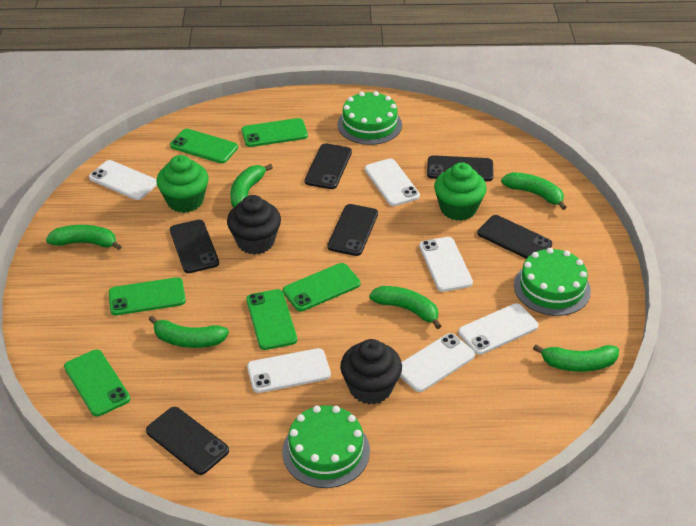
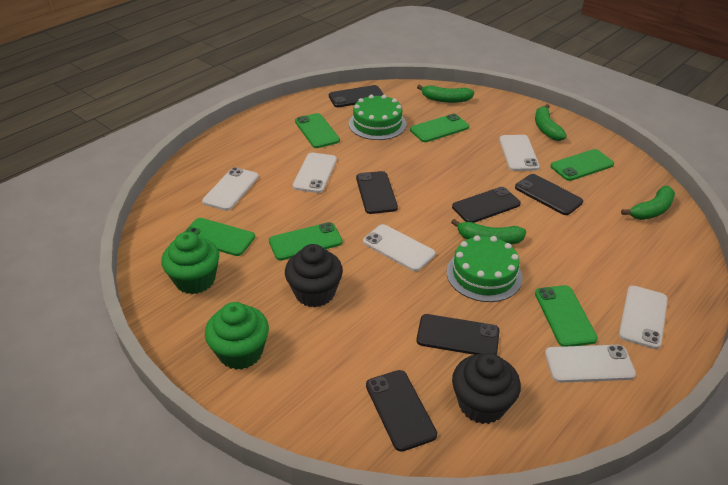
green banana: 6 -> 4
green cake: 3 -> 2

